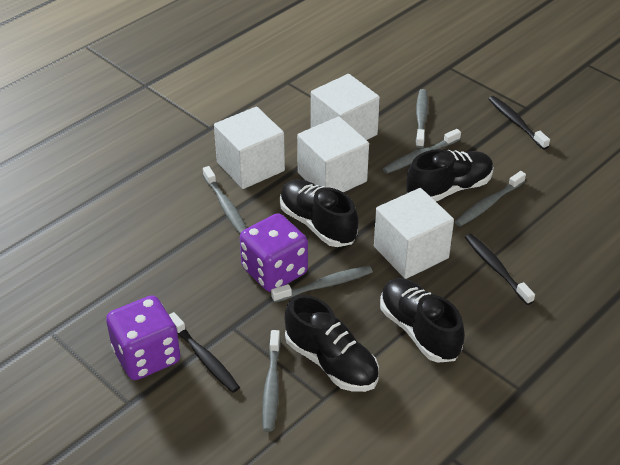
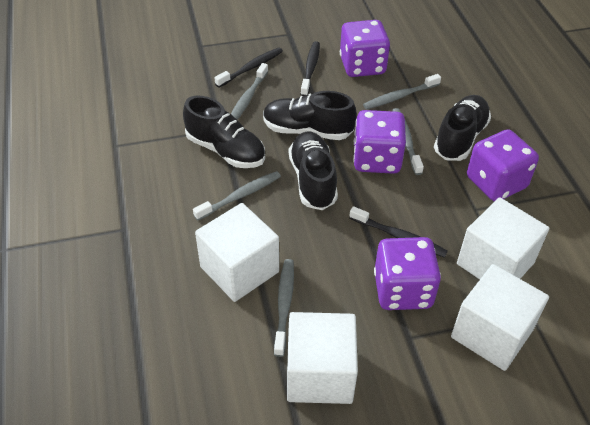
grey toothbrush: 6 -> 5
purple dice: 2 -> 4

